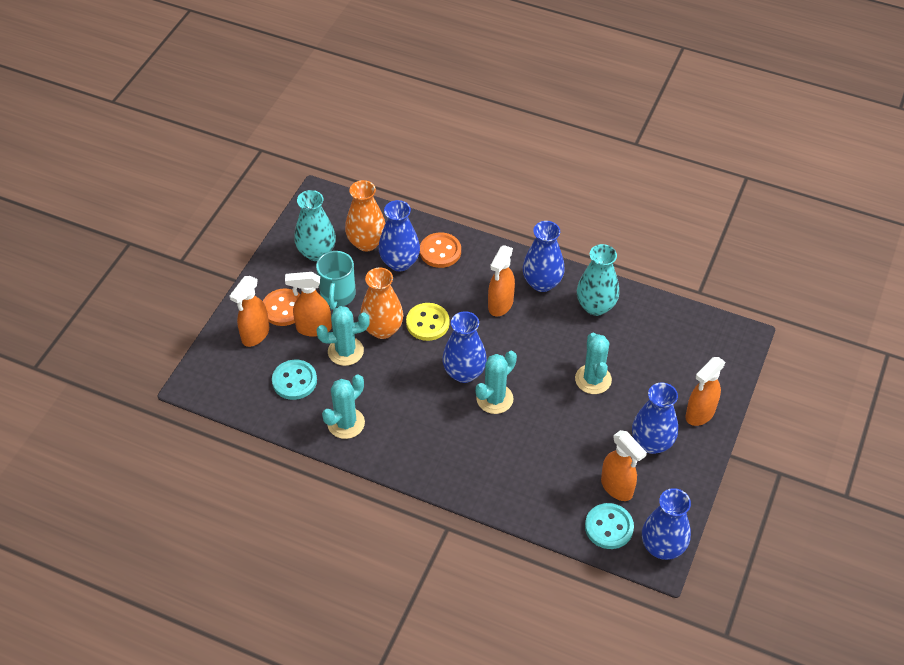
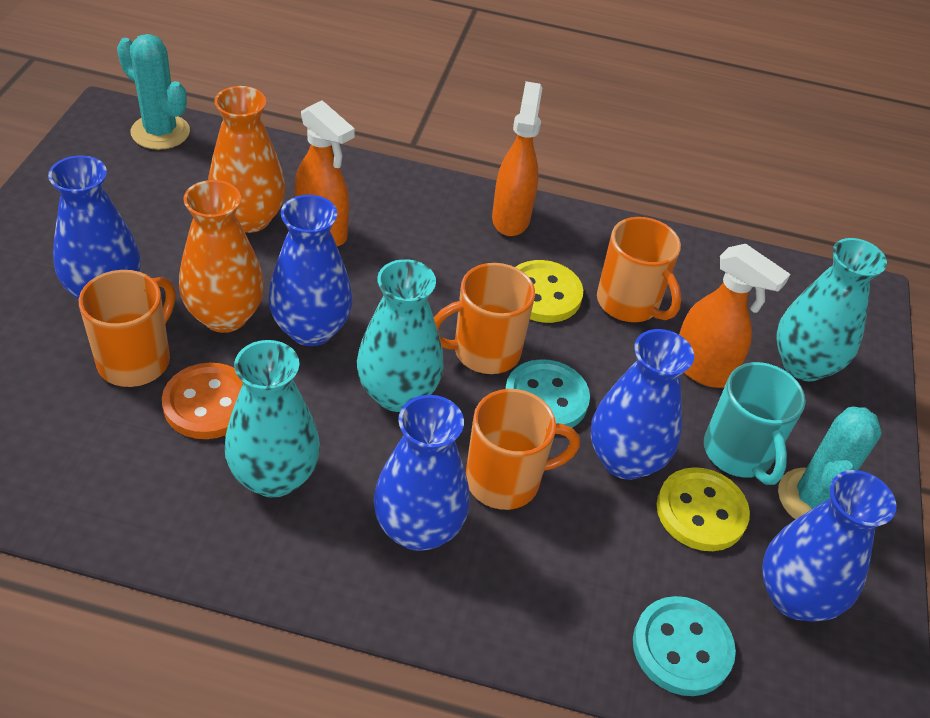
orange button: 2 -> 1
orange mug: 0 -> 4
orange spray bottle: 5 -> 3
turquoise cactus: 4 -> 2
turquoise vase: 2 -> 3
yellow button: 1 -> 2

